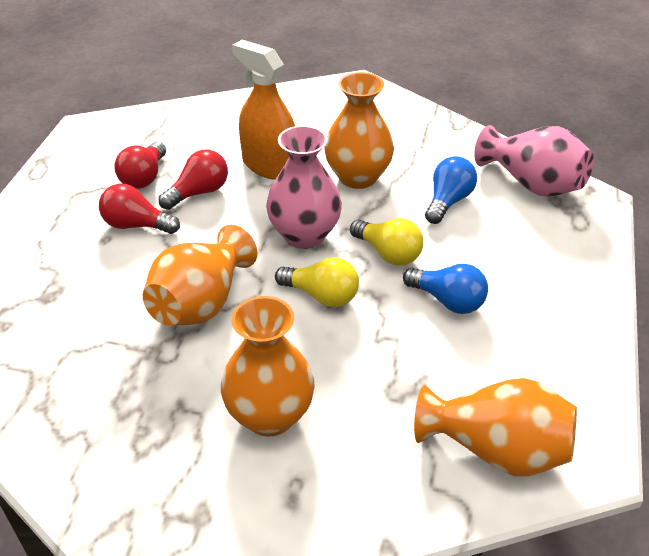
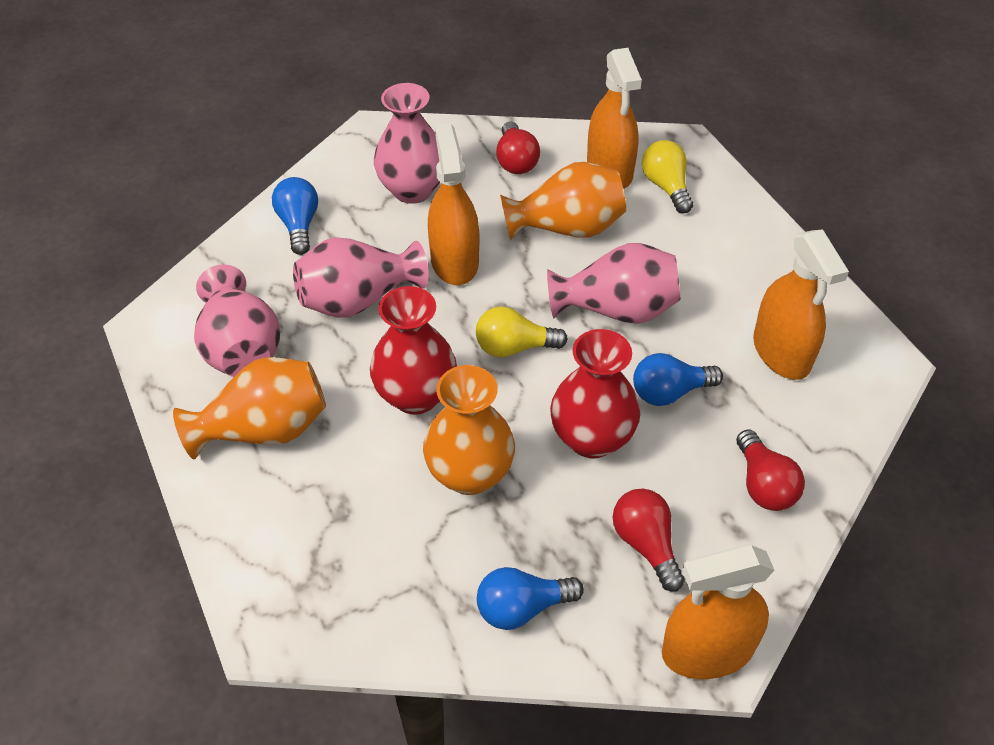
blue light bulb: 2 -> 3
orange spray bottle: 1 -> 4
orange vase: 4 -> 3
pink vase: 2 -> 4
red vase: 0 -> 2

